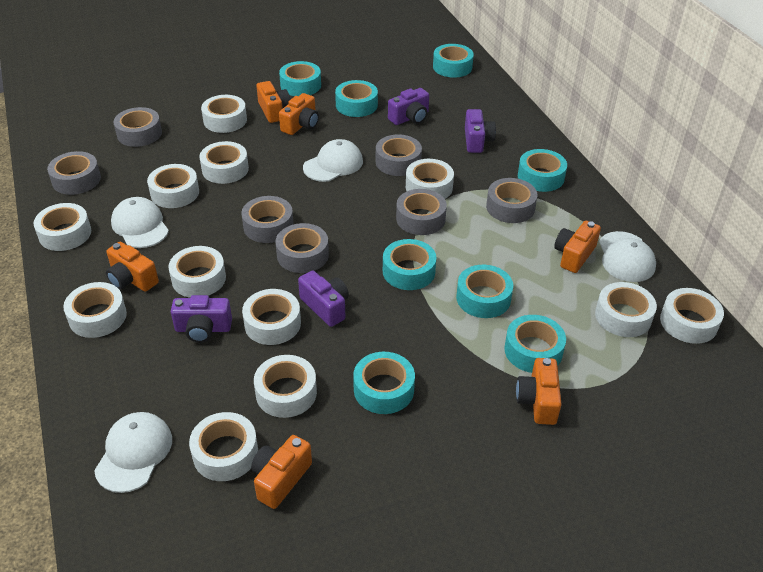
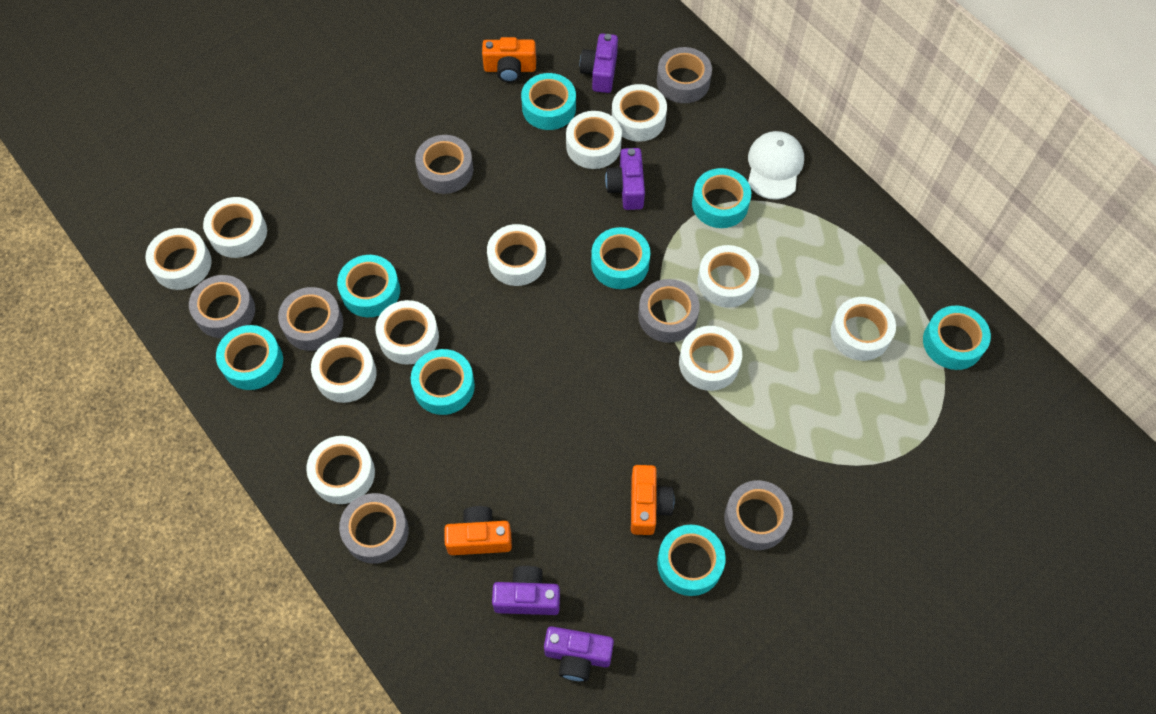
orange camera: 6 -> 3
white cap: 4 -> 1
white tape: 12 -> 11

